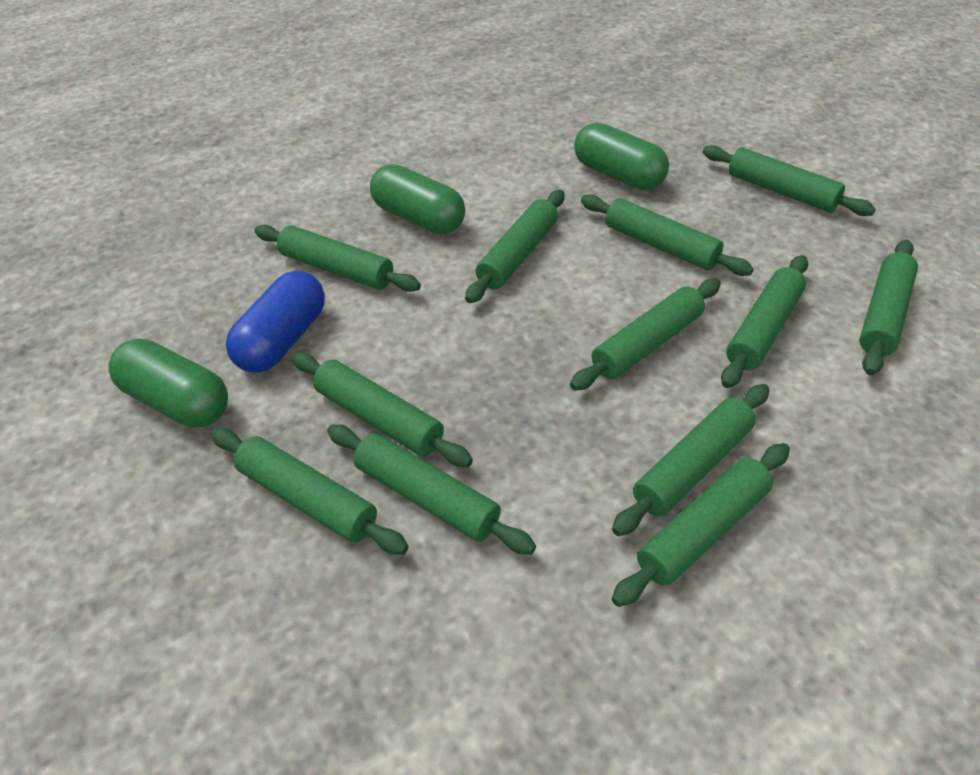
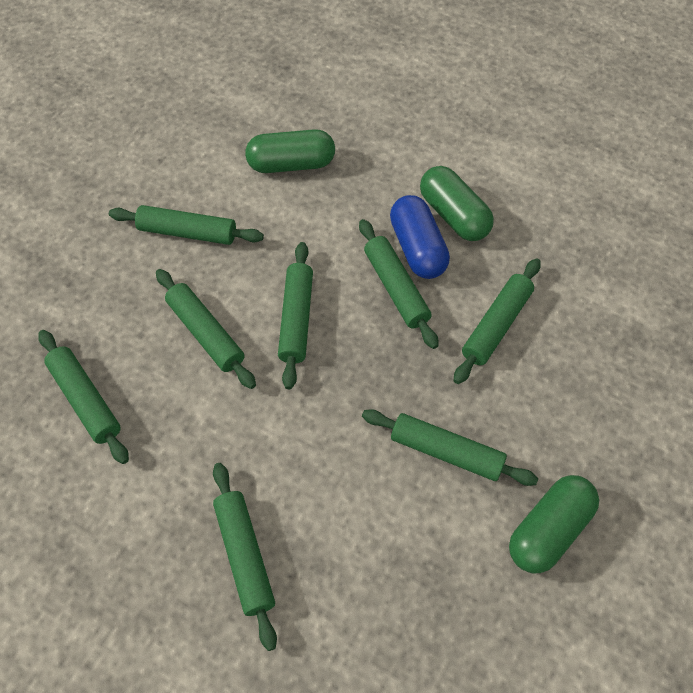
green rolling pin: 12 -> 8

